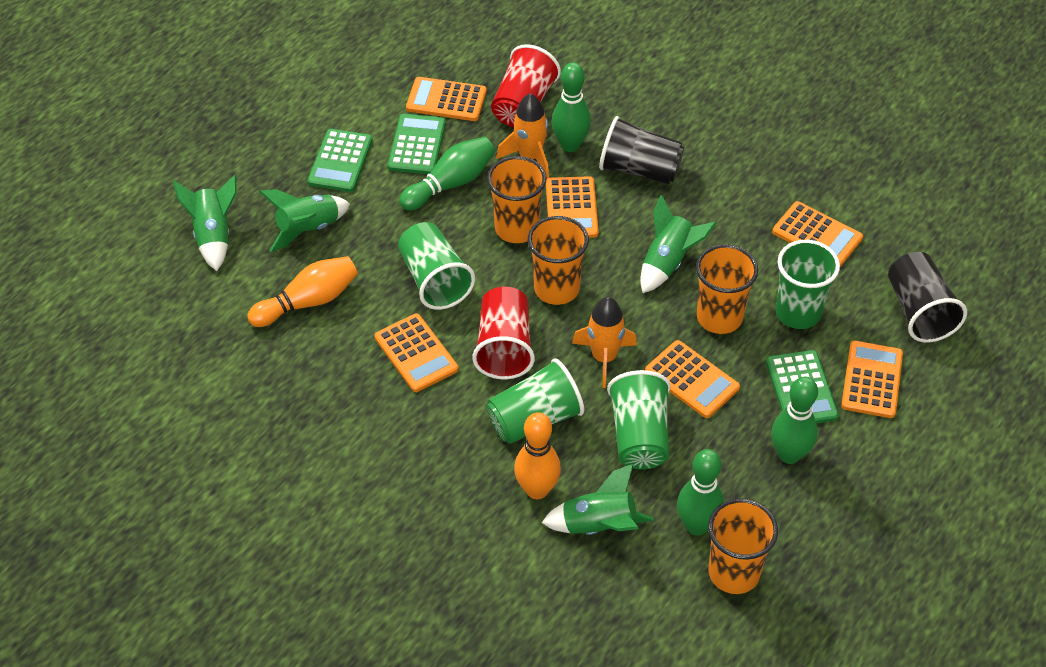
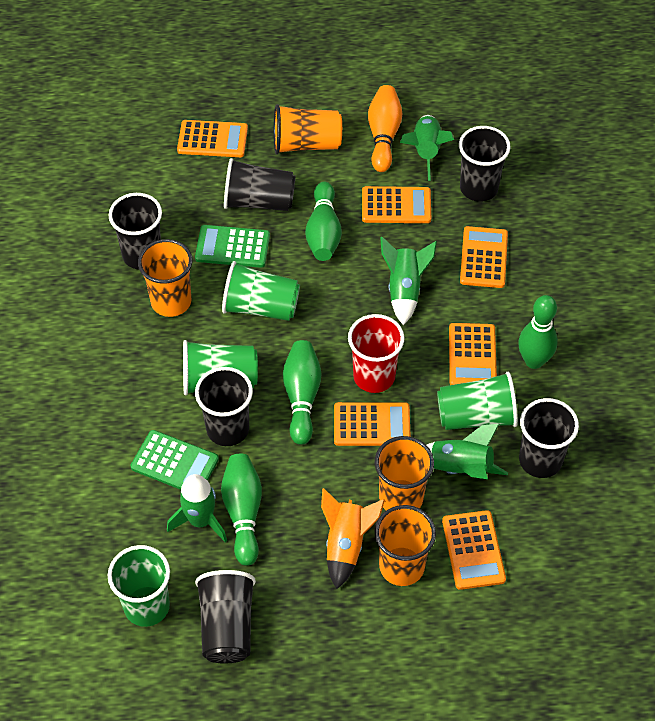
black cup: 2 -> 6
green calculator: 3 -> 2
orange bowling pin: 2 -> 1
orange rocket: 2 -> 1
red cup: 2 -> 1

